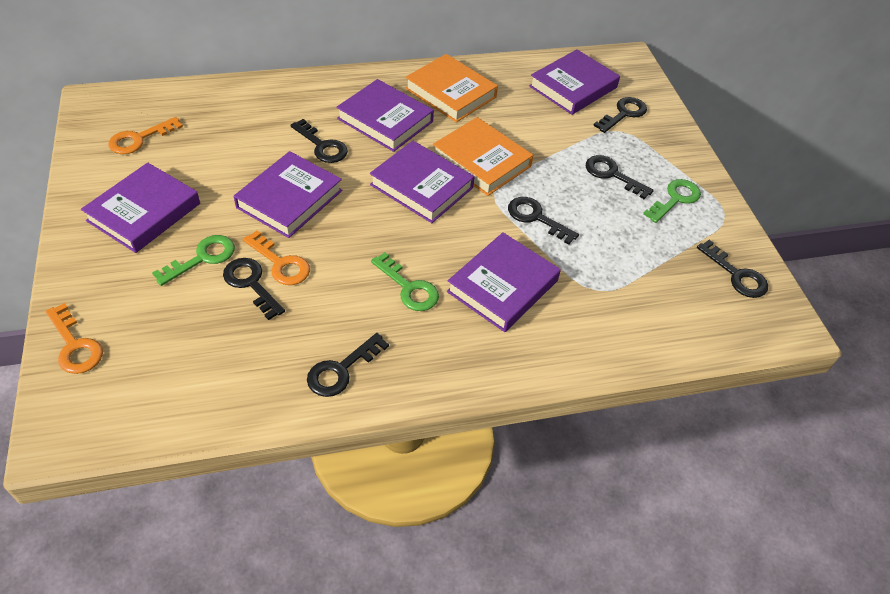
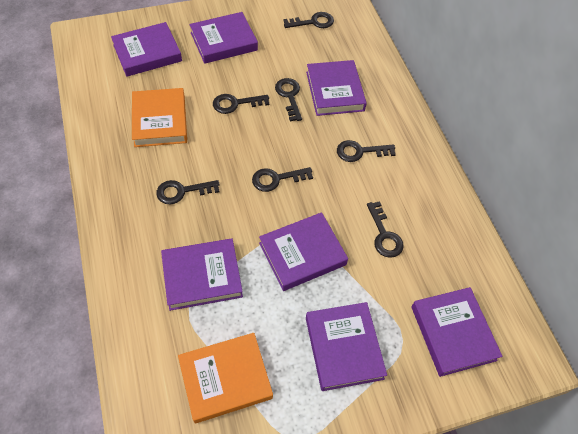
green key: 3 -> 0
orange key: 3 -> 0
purple book: 6 -> 7

